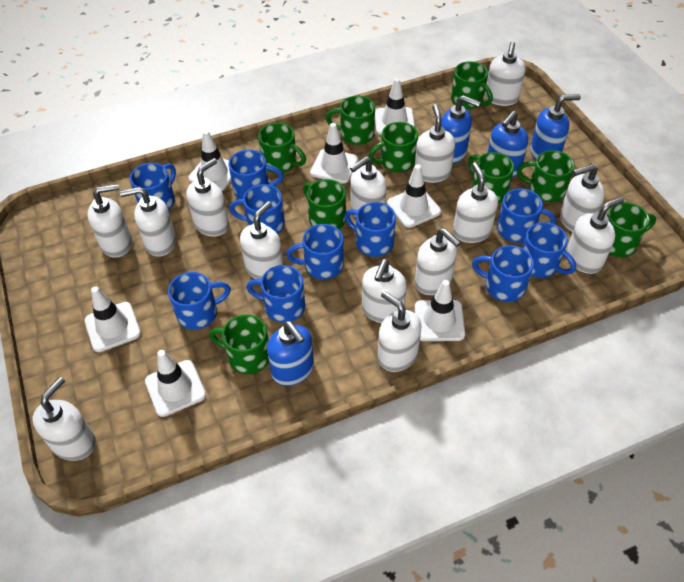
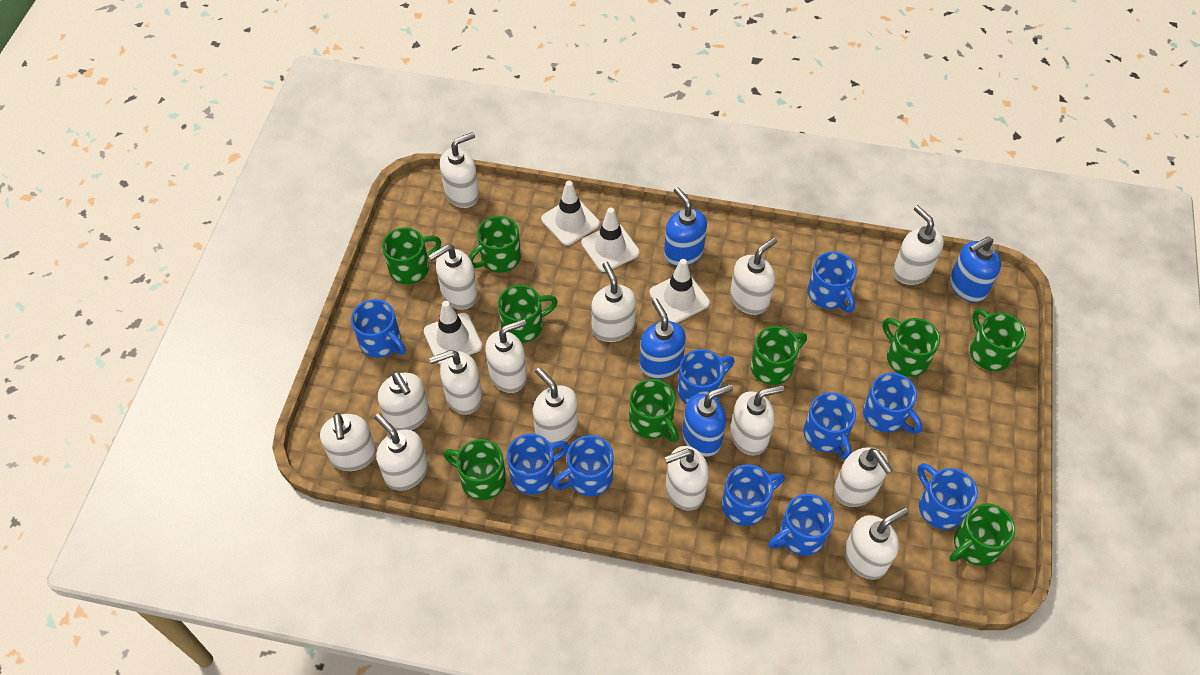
white soap dispenser: 14 -> 15
white traffic cone: 7 -> 4

